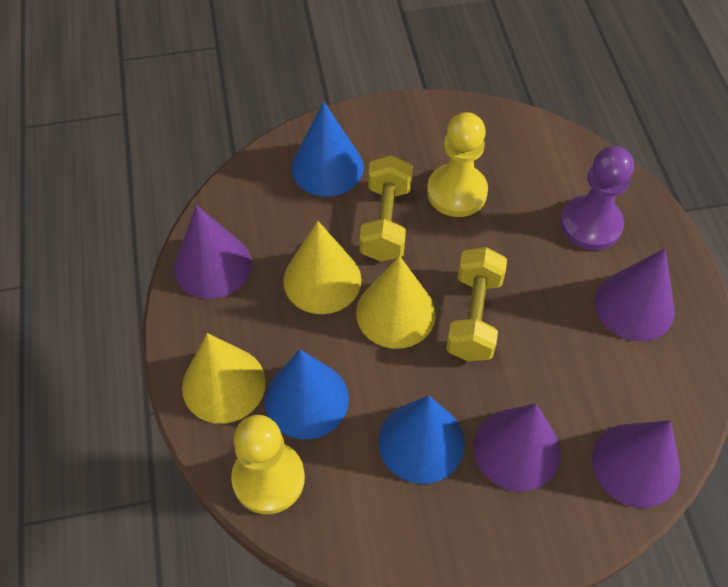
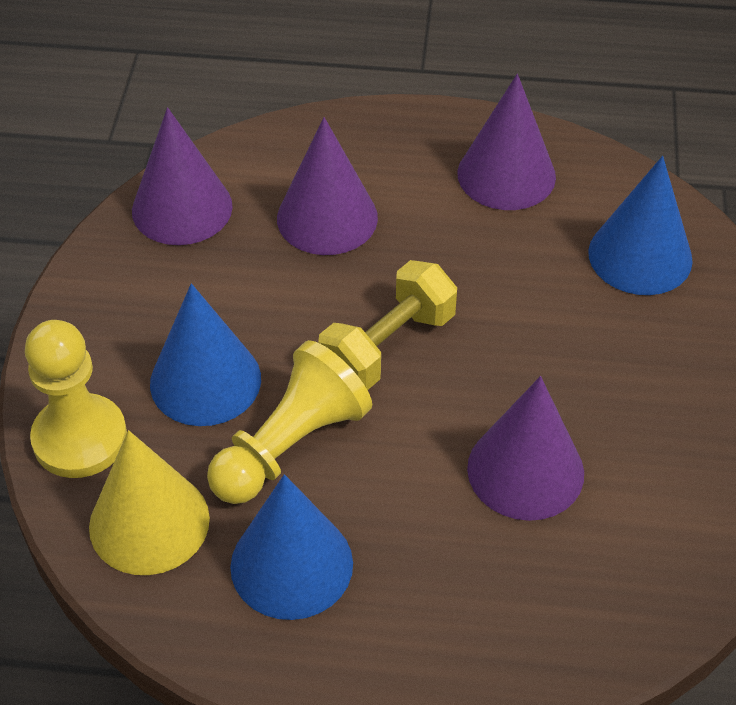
purple pawn: 1 -> 0
yellow cone: 3 -> 1
yellow dumbbell: 2 -> 1

